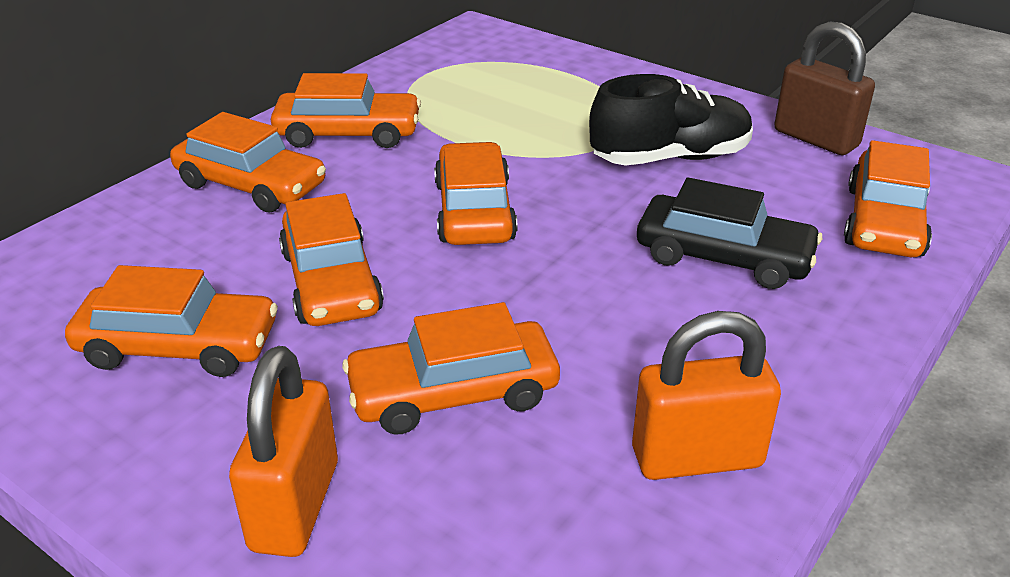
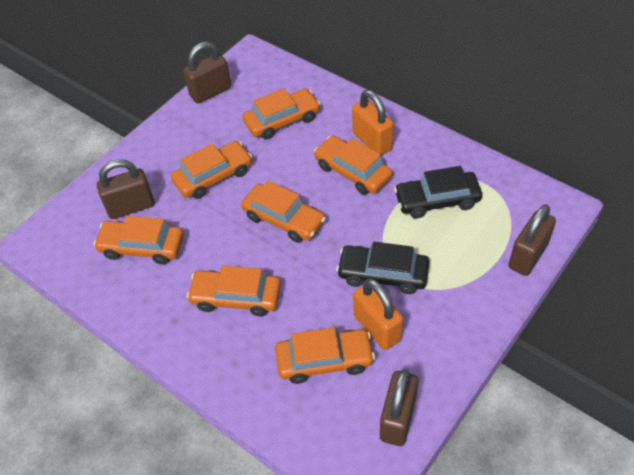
black car: 1 -> 2
black shoe: 1 -> 0
brown padlock: 1 -> 4

